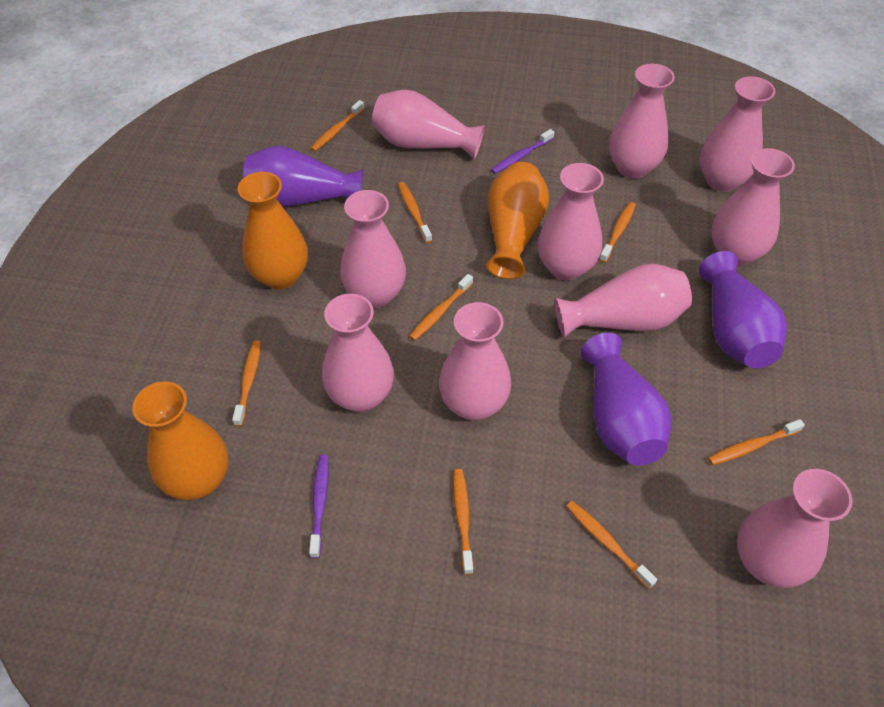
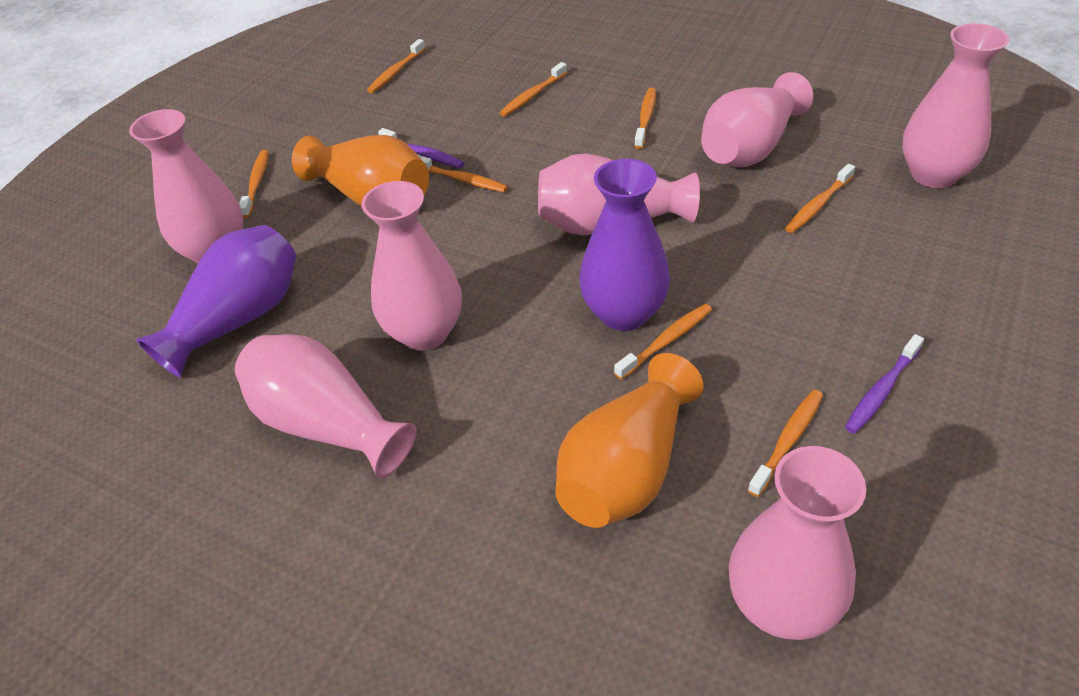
orange vase: 3 -> 2
pink vase: 10 -> 7
purple vase: 3 -> 2

